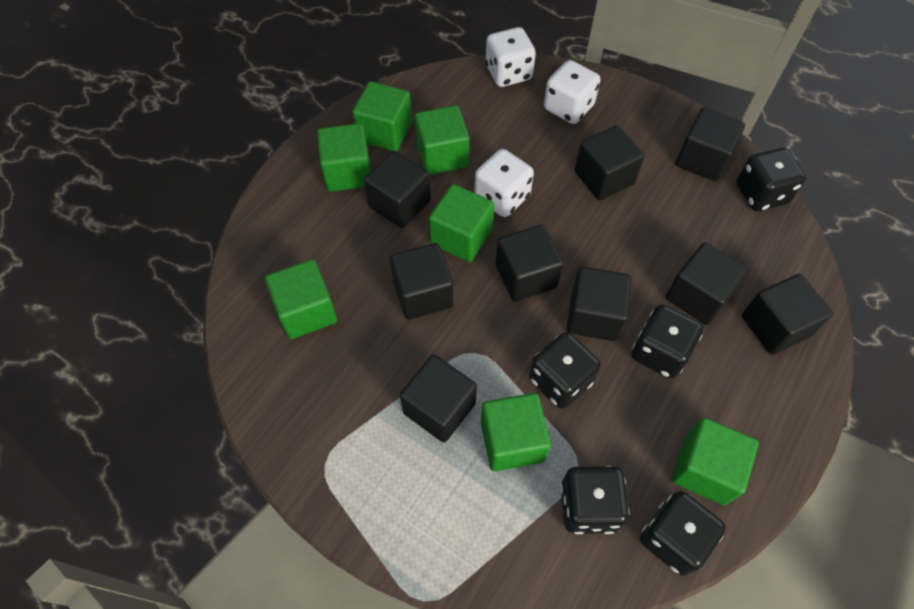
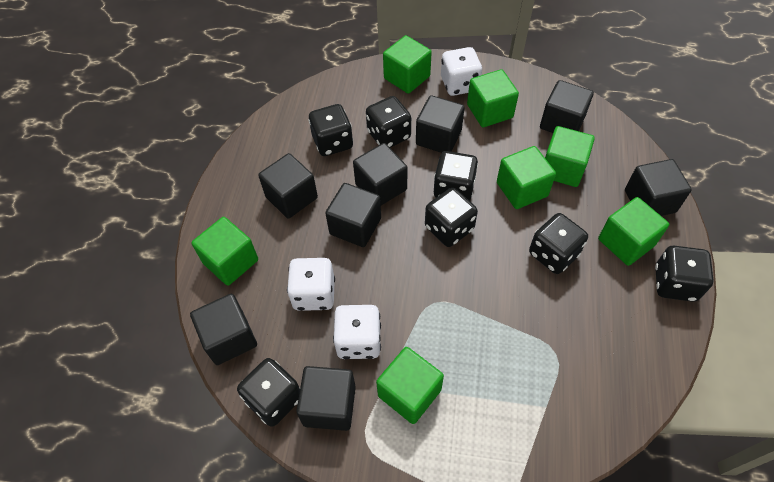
black cube: 9 -> 8
black dice: 5 -> 7

